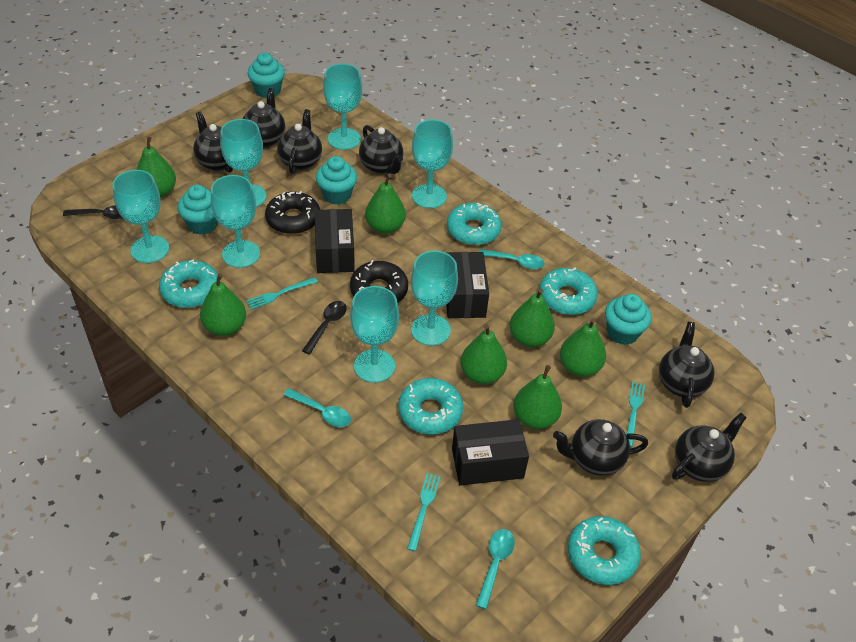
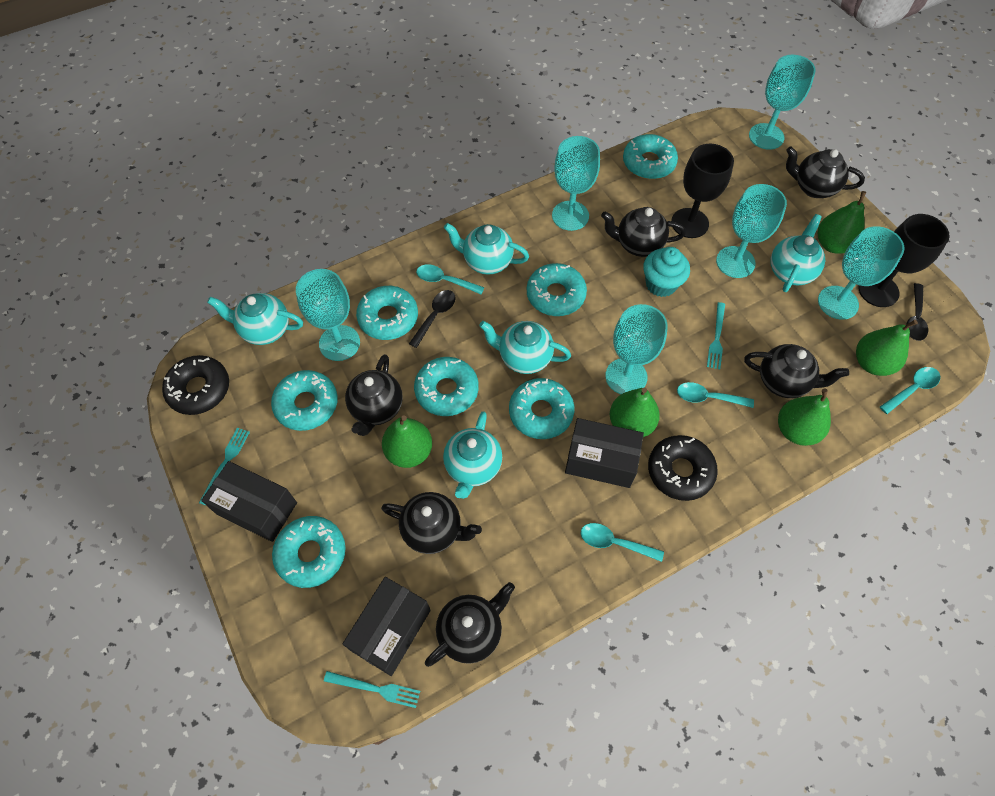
black goblet: 0 -> 2
black teapot: 7 -> 6
green pear: 7 -> 5
turquoise cupcake: 4 -> 1
turquoise donut: 5 -> 7
turquoise goblet: 7 -> 6
turquoise spoon: 3 -> 4
turquoise teapot: 0 -> 5

